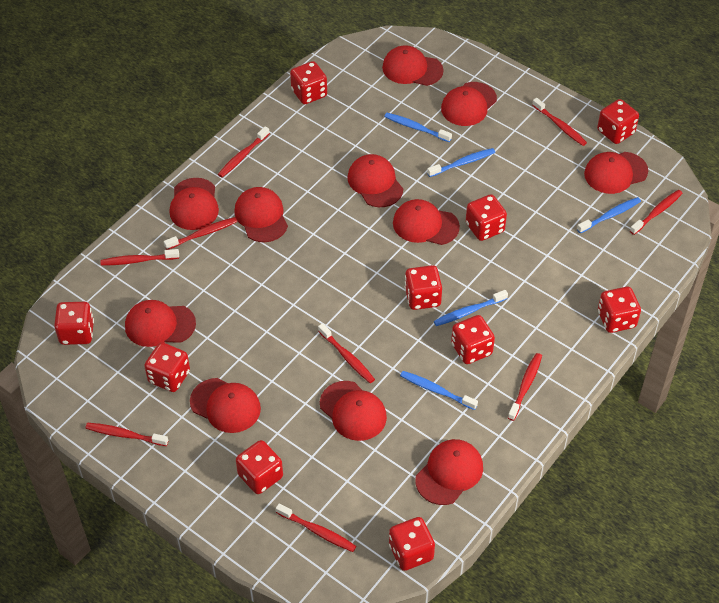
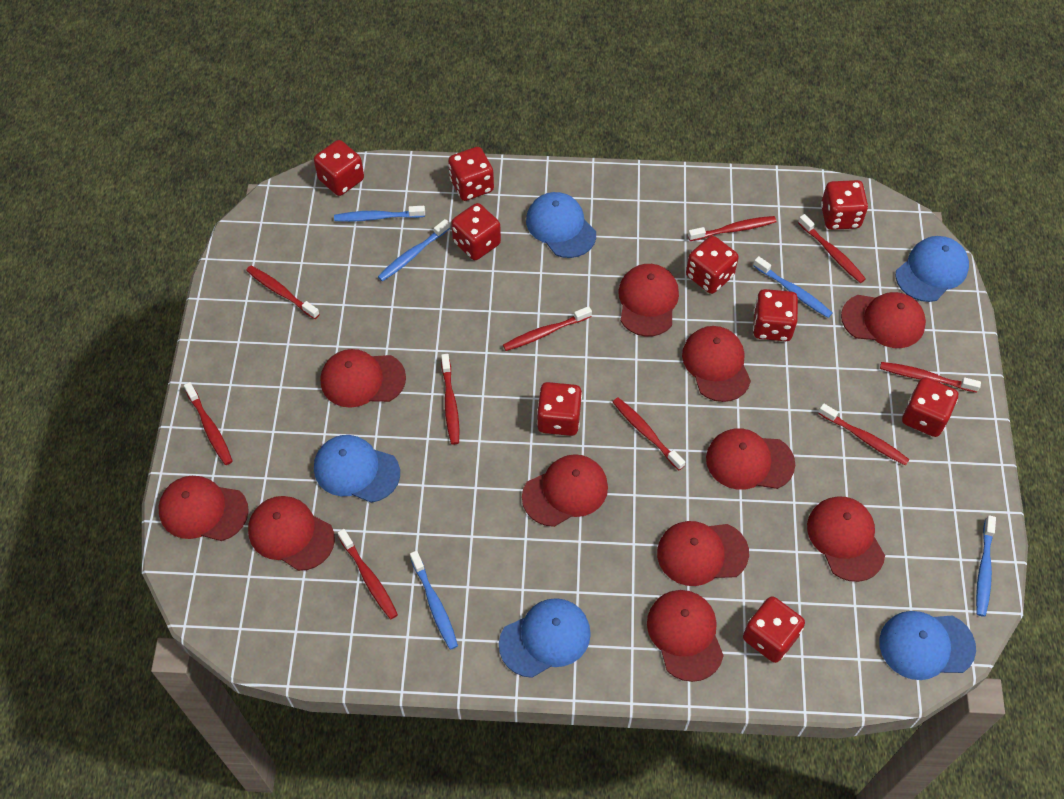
blue cap: 0 -> 5
red dice: 10 -> 9
red toothbrush: 9 -> 10

